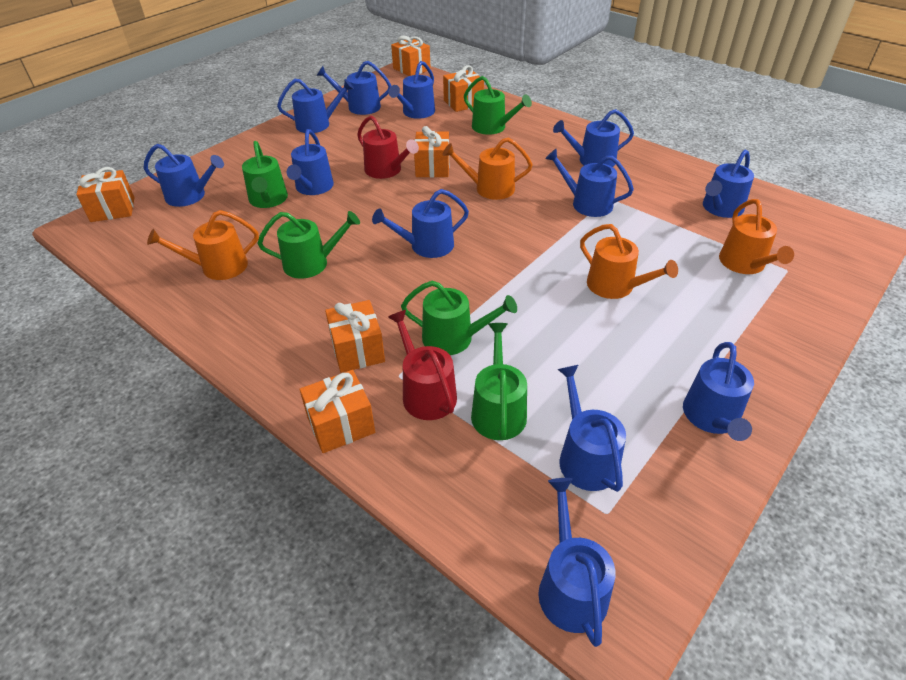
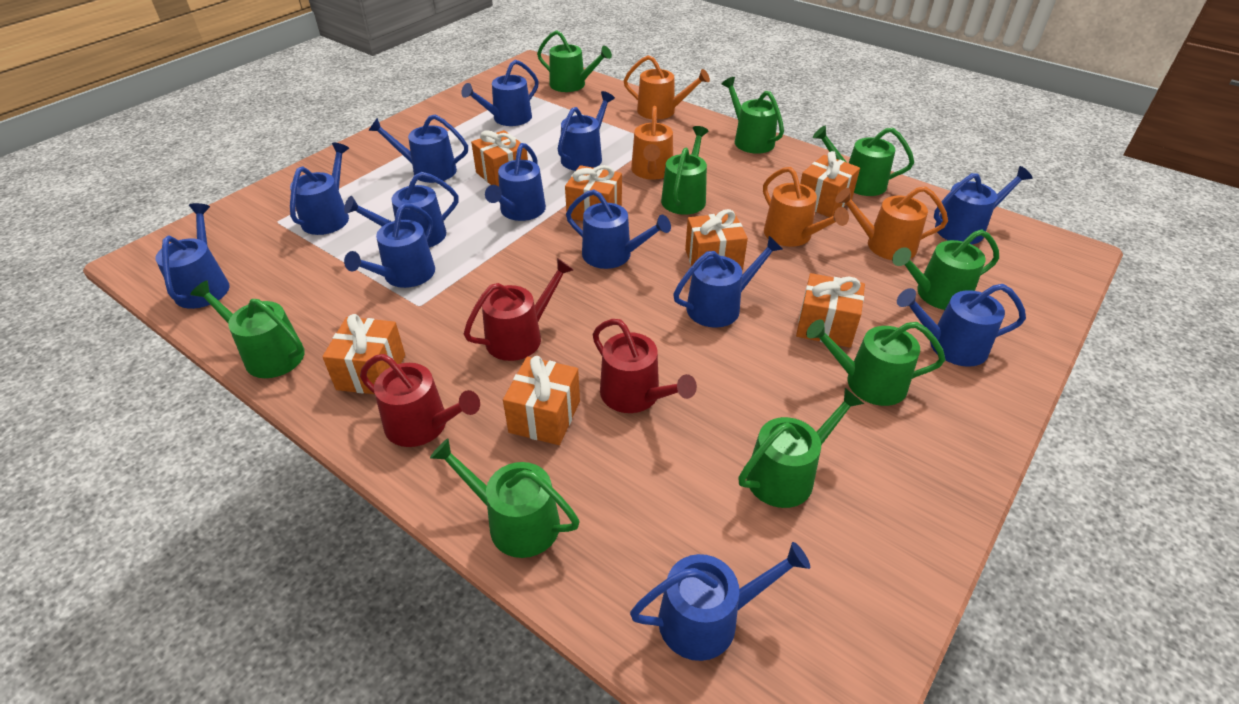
blue watering can: 12 -> 13
green watering can: 5 -> 9
orange gift: 6 -> 7
red watering can: 2 -> 3

